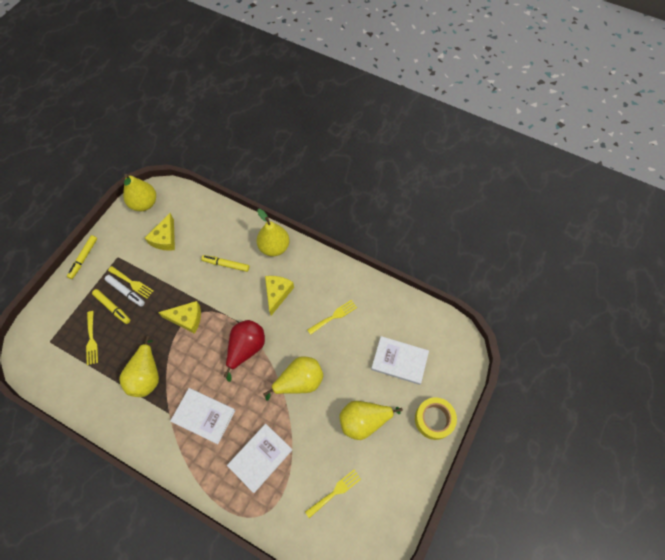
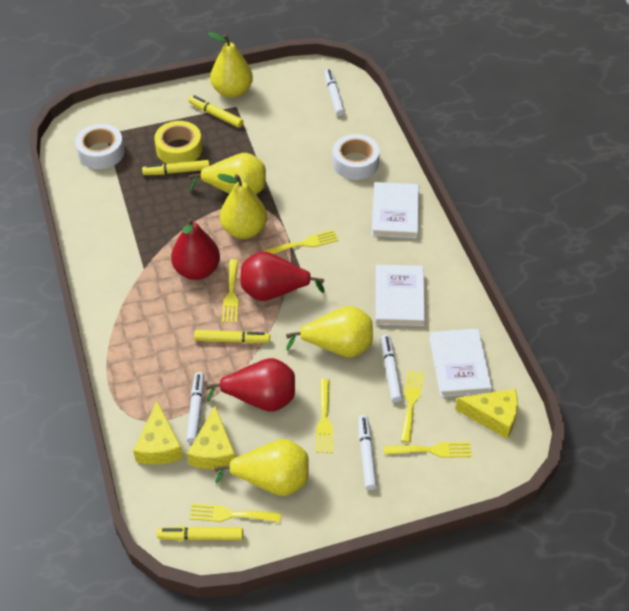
red pear: 1 -> 3
white marker: 1 -> 4
white tape: 0 -> 2
yellow fork: 4 -> 6
yellow marker: 3 -> 4

